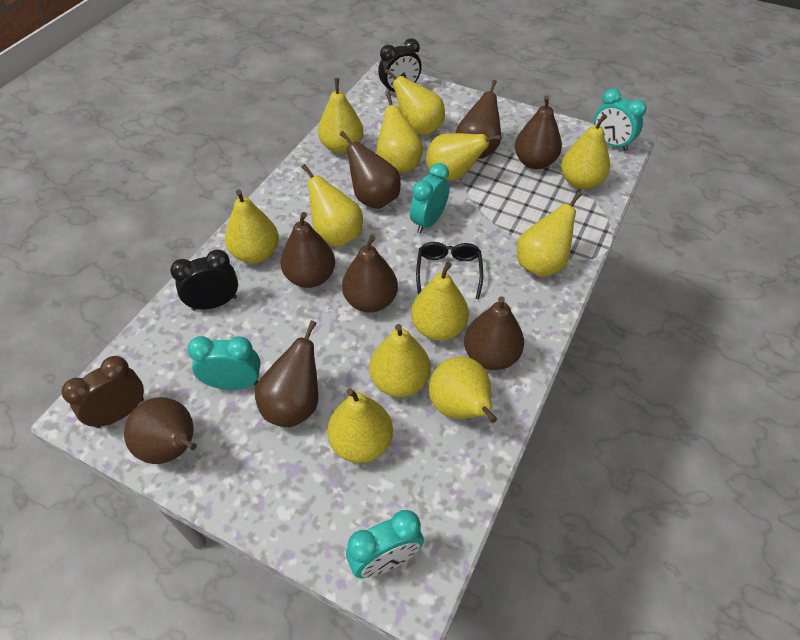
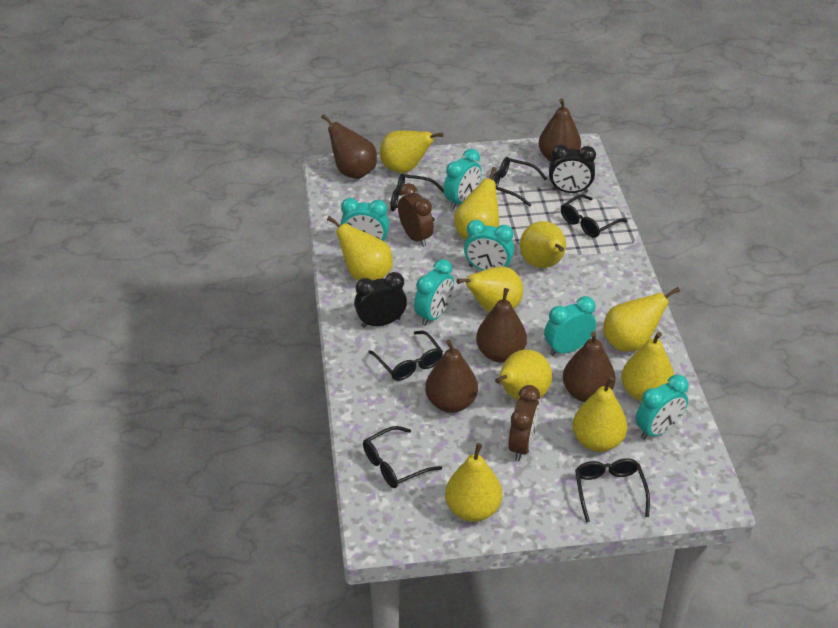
black glasses: 1 -> 6
brown clock: 1 -> 2
brown pear: 8 -> 5
turquoise clock: 4 -> 6
yellow pear: 12 -> 10

